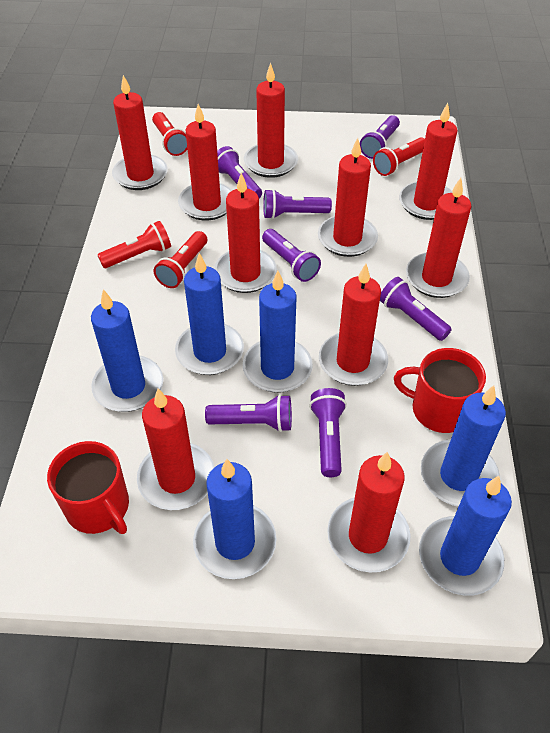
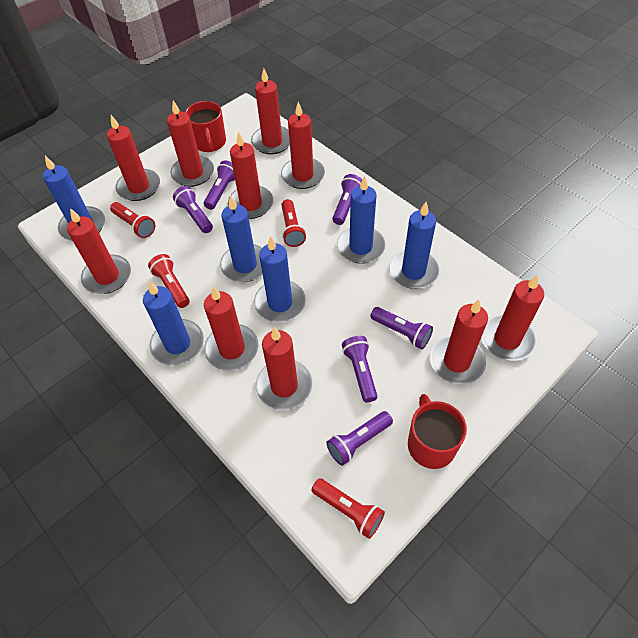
purple flashlight: 7 -> 6

